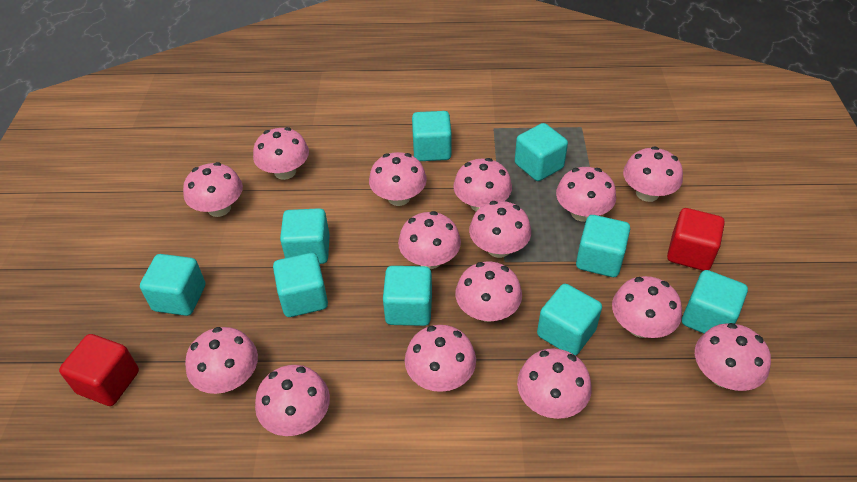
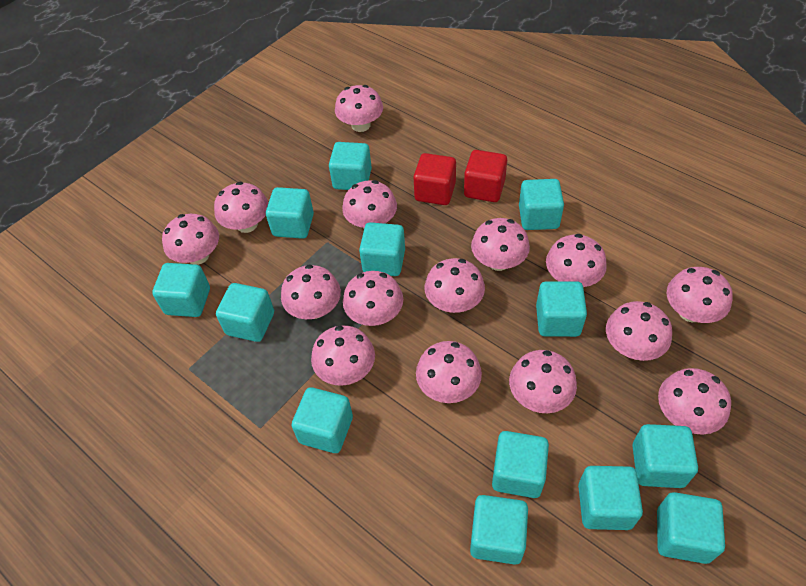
turquoise cube: 9 -> 13

